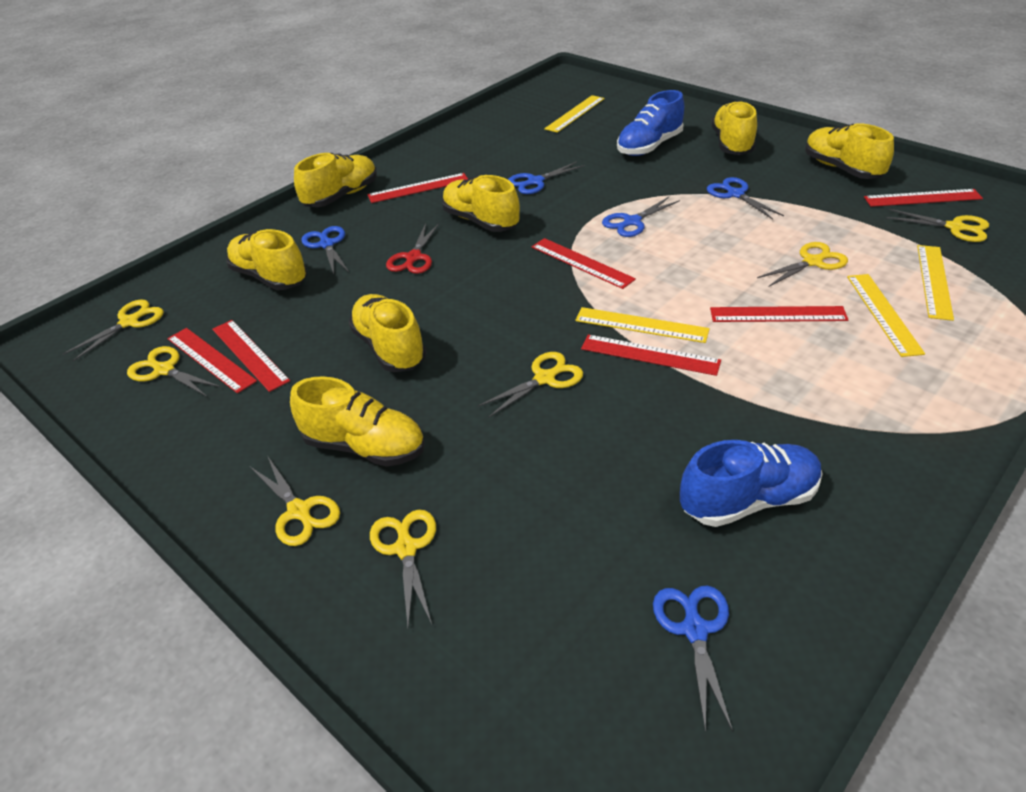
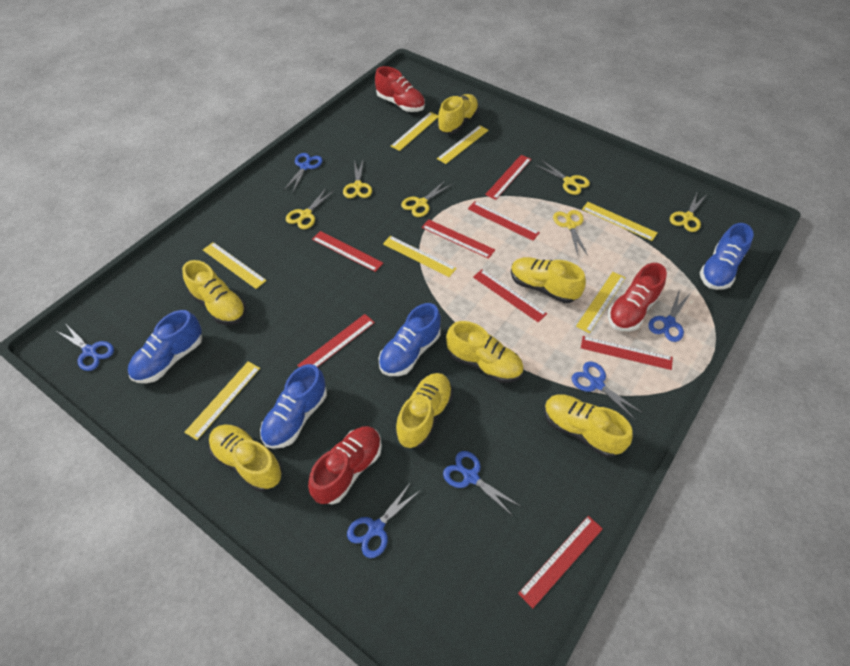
blue scissors: 5 -> 6
blue shoe: 2 -> 4
red ruler: 7 -> 8
red scissors: 1 -> 0
red shoe: 0 -> 3
yellow ruler: 4 -> 7
yellow scissors: 7 -> 6

